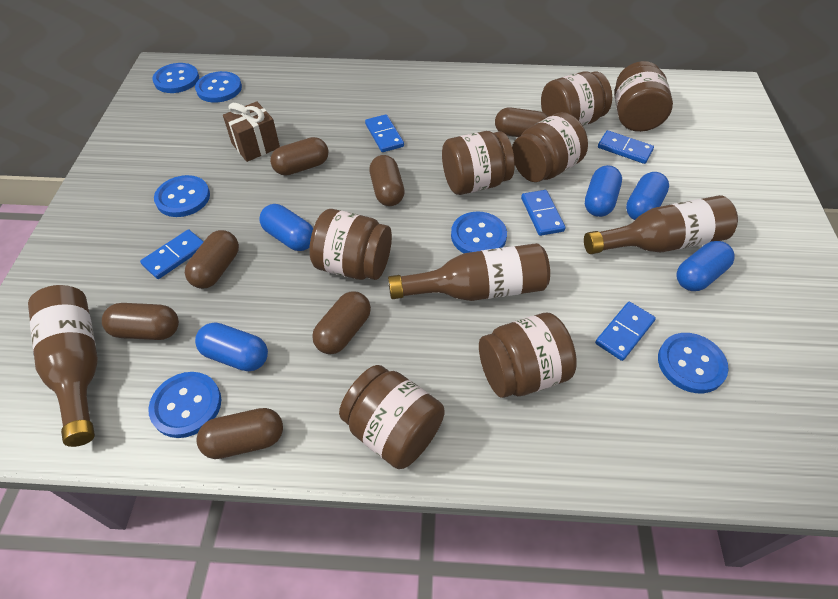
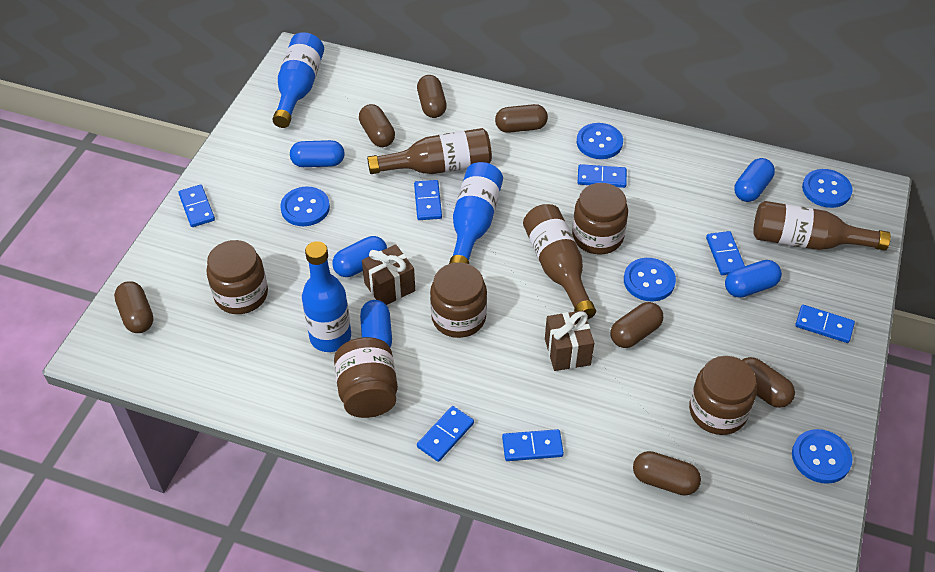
blue bottle: 0 -> 3
blue button: 6 -> 5
blue domino: 5 -> 7
brown gift: 1 -> 2
brown jar: 7 -> 5

